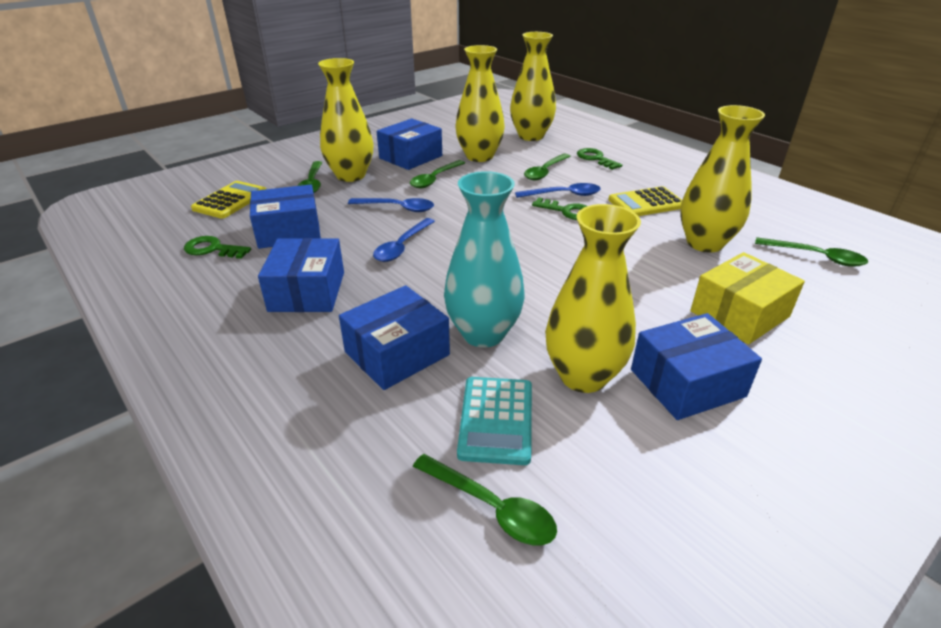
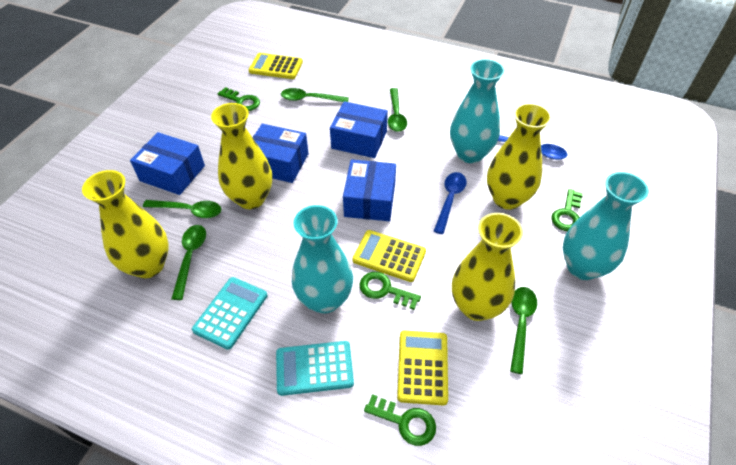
blue box: 5 -> 4
blue spoon: 3 -> 2
green key: 3 -> 4
turquoise calculator: 1 -> 2
turquoise vase: 1 -> 3
yellow box: 1 -> 0
yellow calculator: 2 -> 3
yellow vase: 5 -> 4

